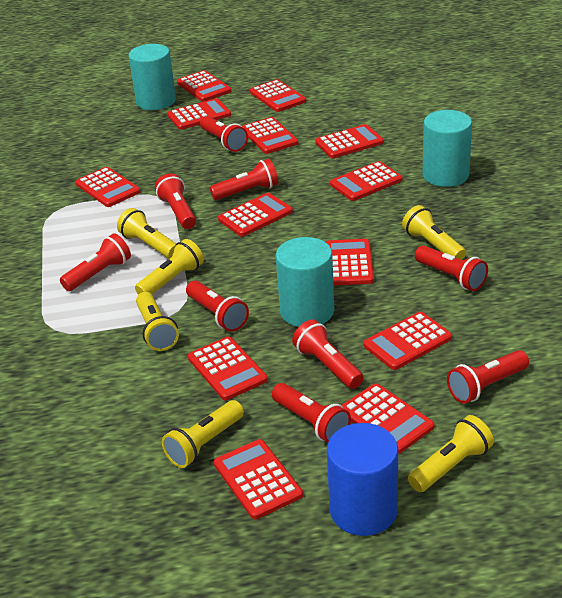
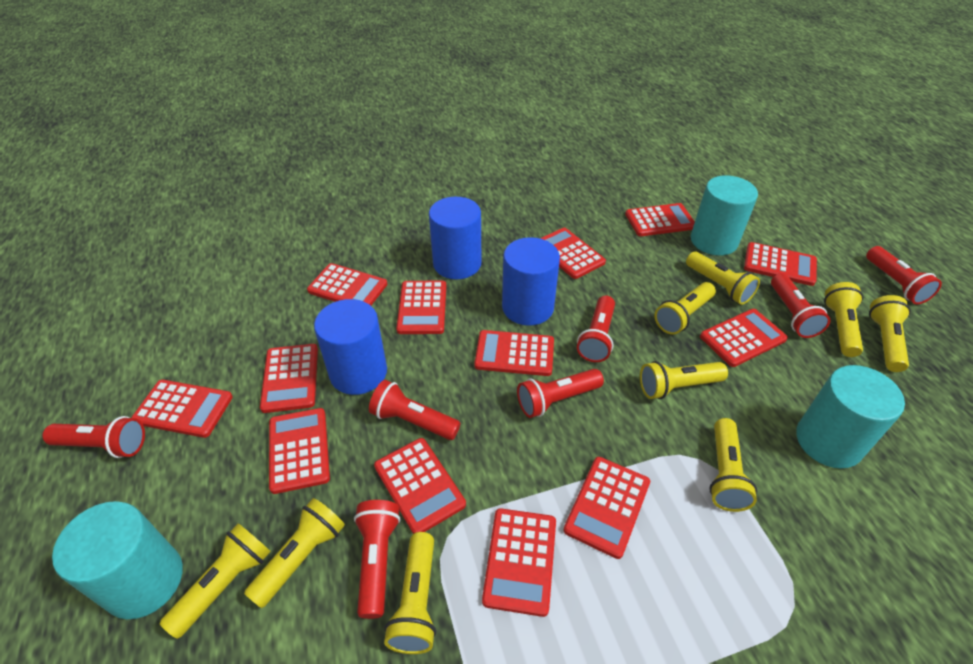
blue cylinder: 1 -> 3
red flashlight: 9 -> 7
yellow flashlight: 6 -> 9

